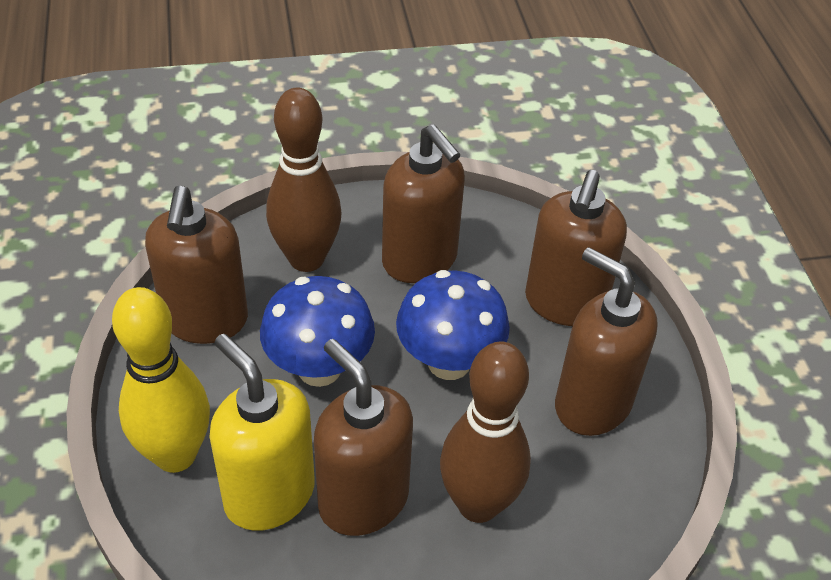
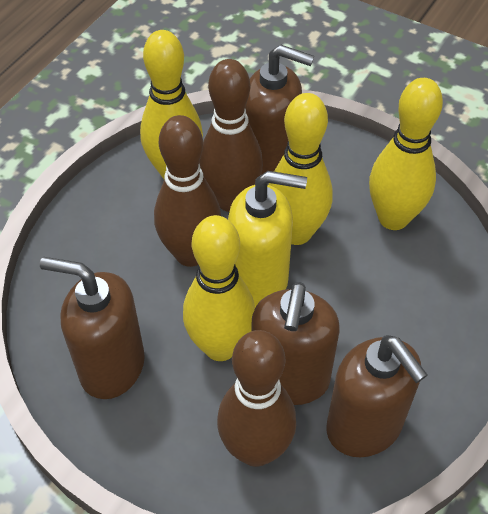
blue mushroom: 2 -> 0
brown bowling pin: 2 -> 3
brown soap dispenser: 5 -> 4
yellow bowling pin: 1 -> 4

